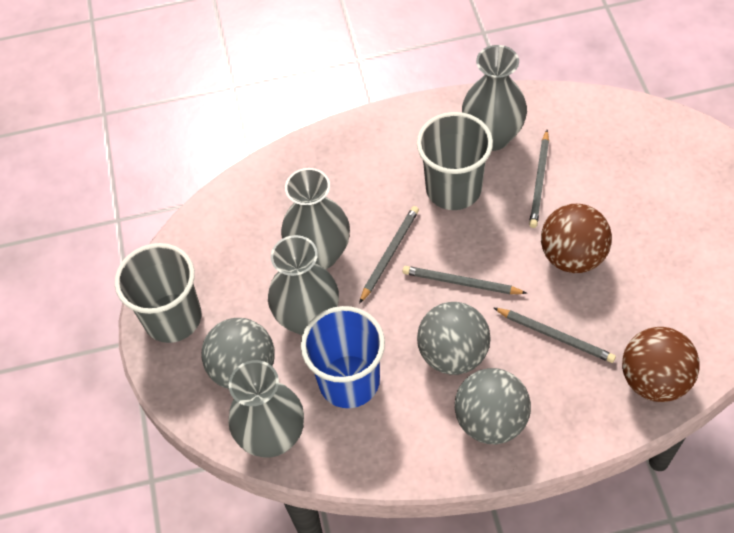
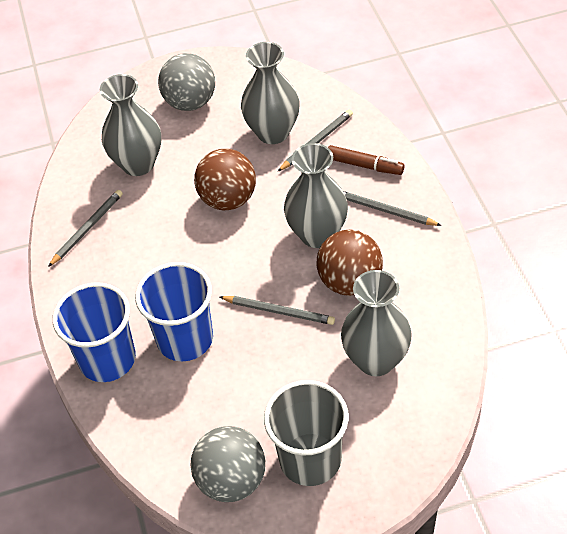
blue cup: 1 -> 2
brown marker: 0 -> 1
grey ball: 3 -> 2
grey cup: 2 -> 1

